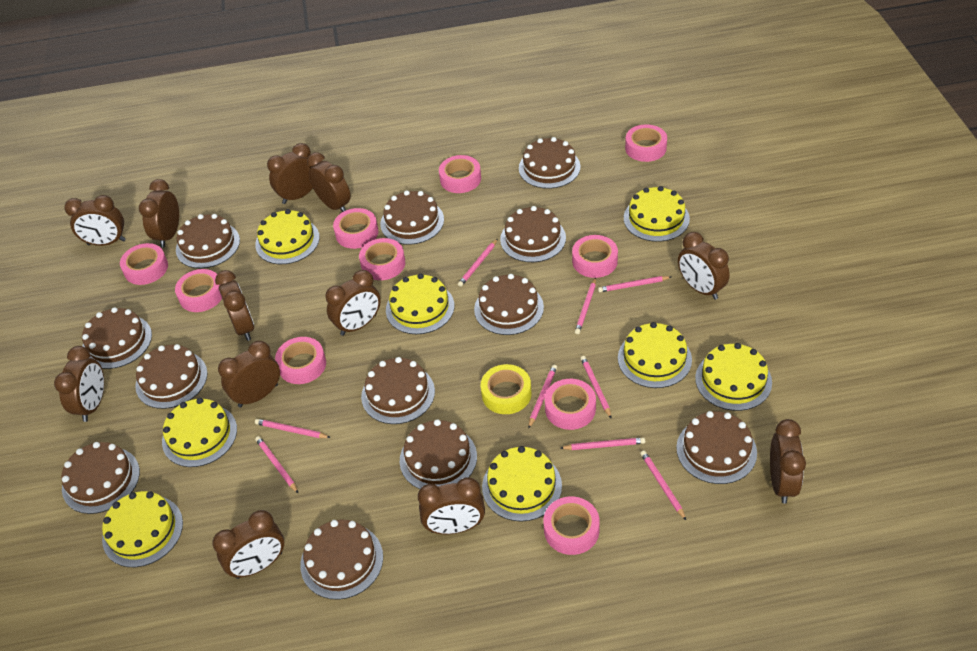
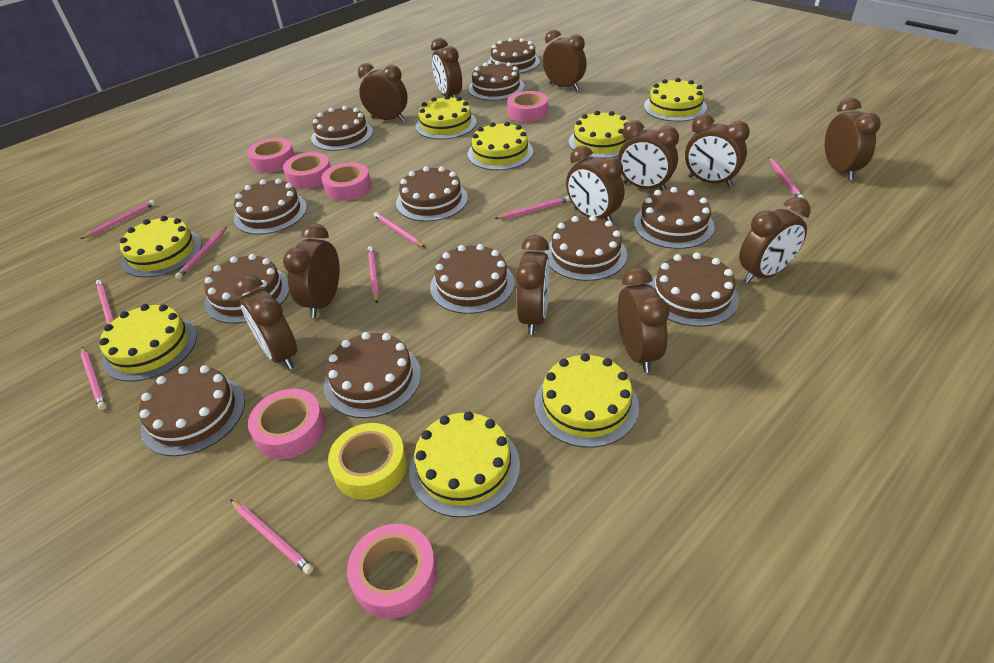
pink tape: 10 -> 6

